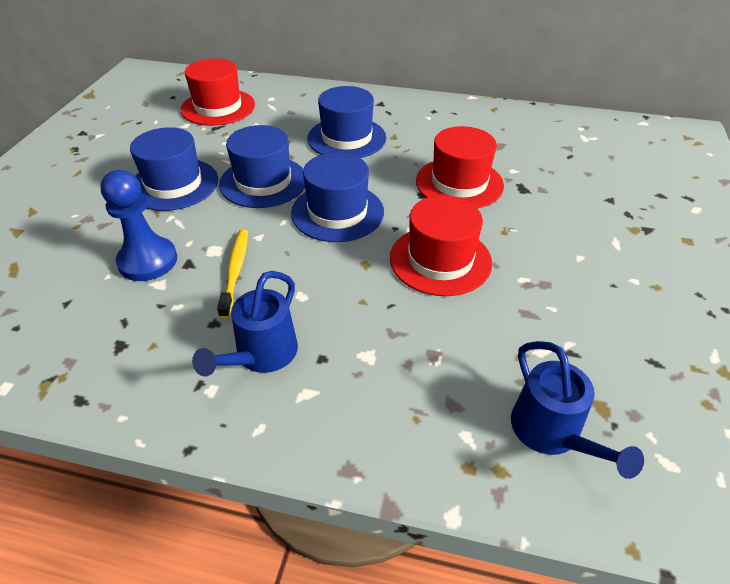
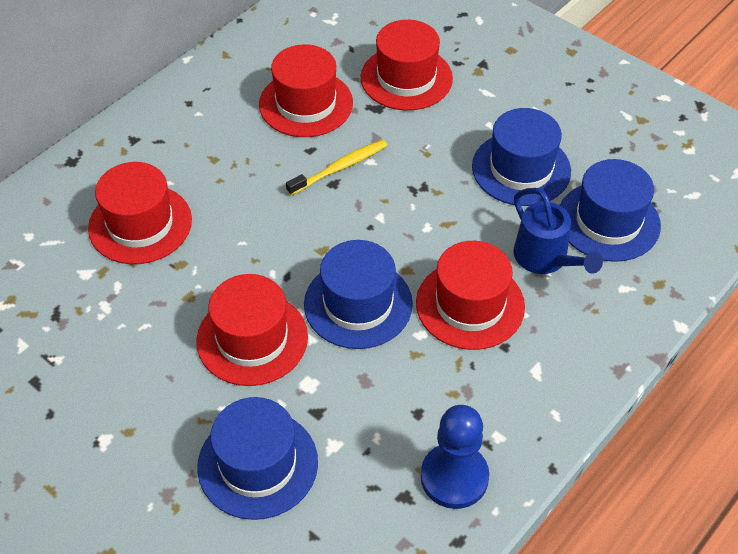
blue watering can: 2 -> 1
red hat: 3 -> 5

